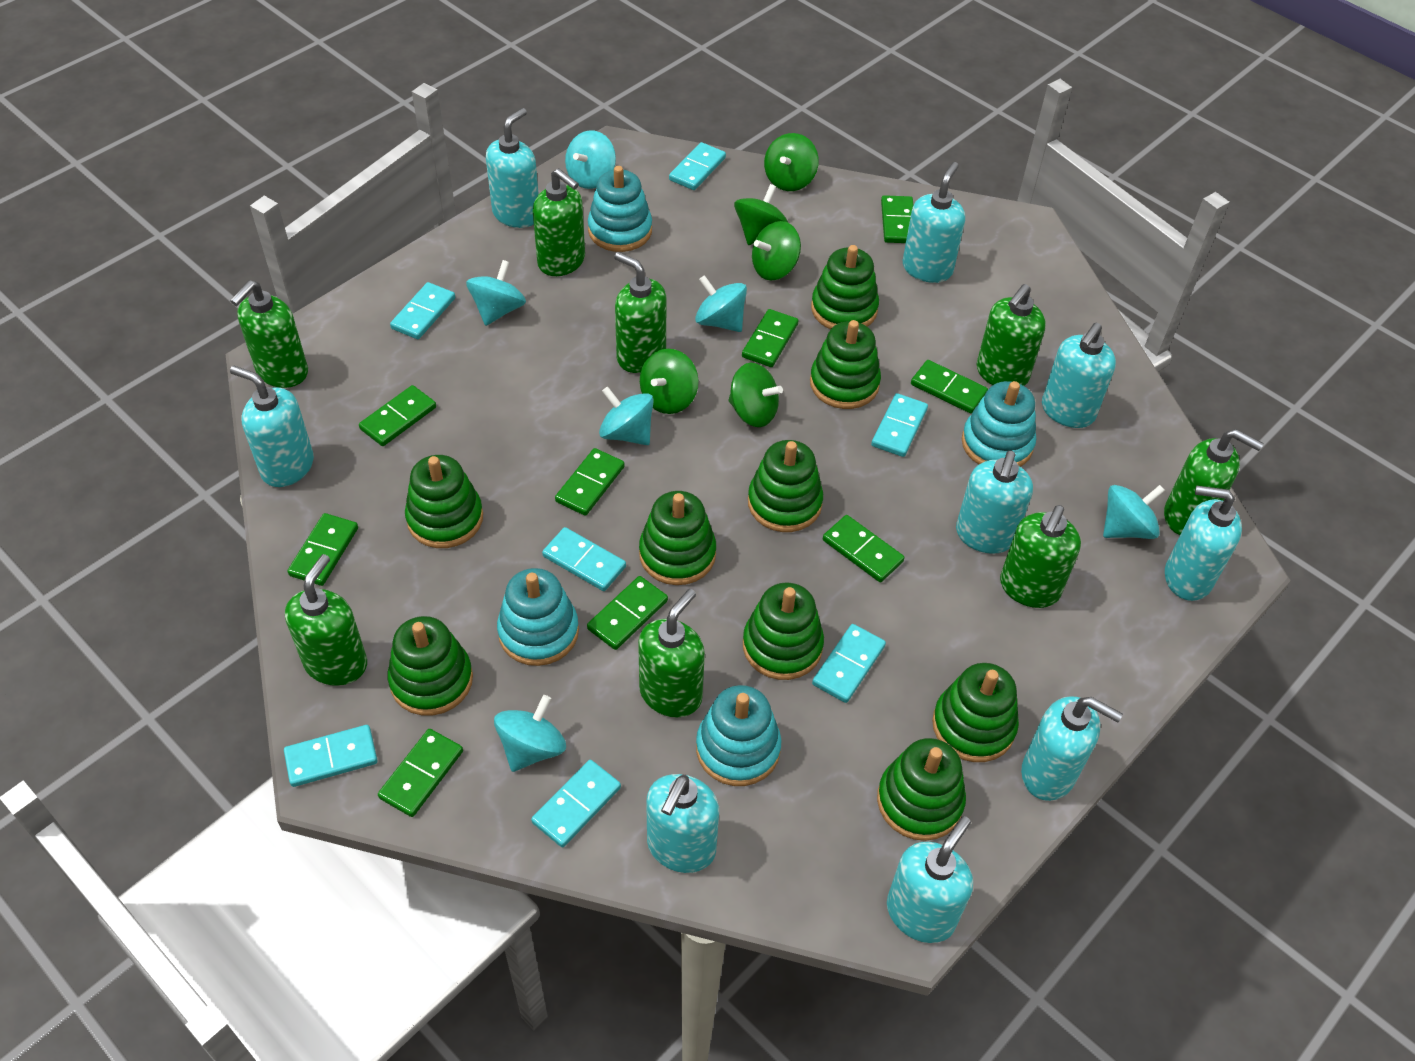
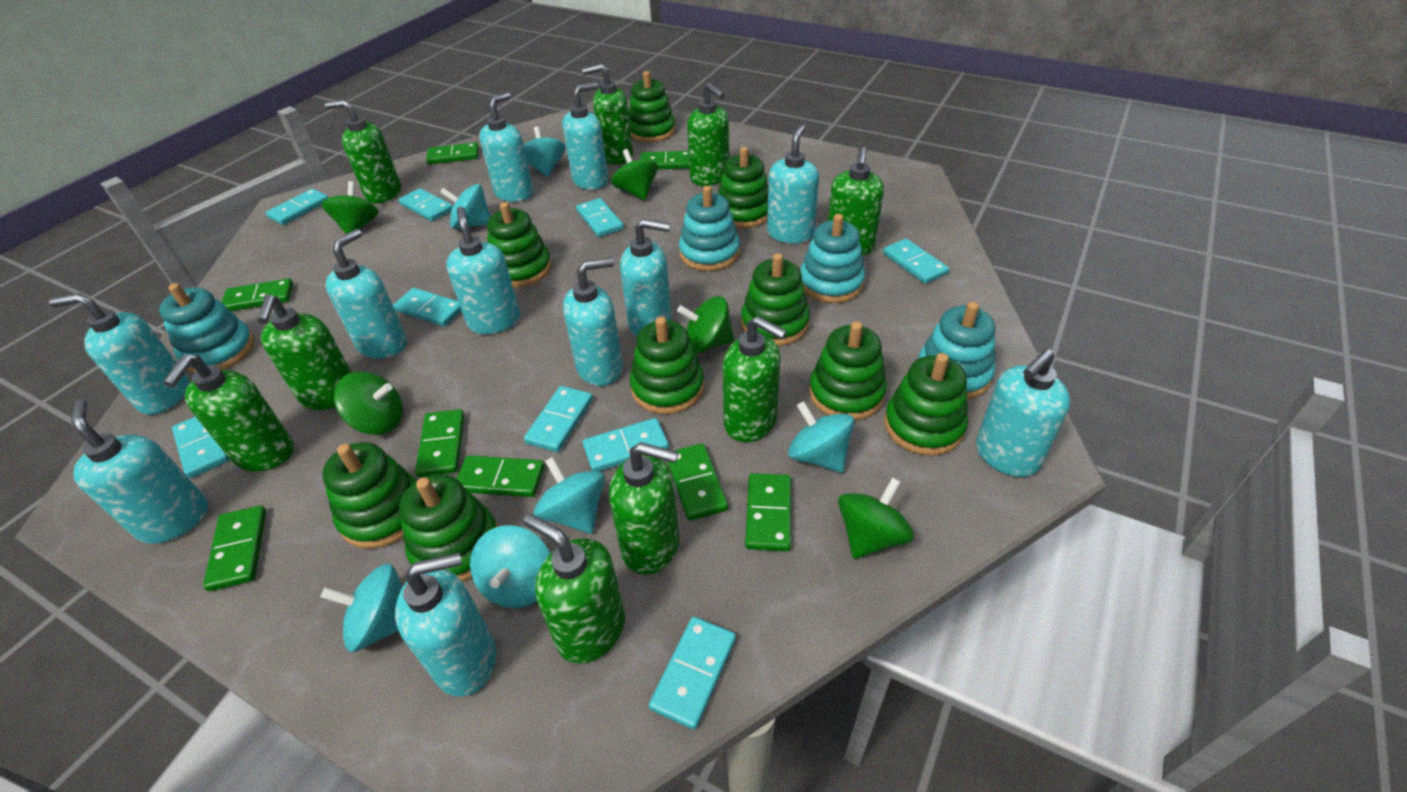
green domino: 9 -> 8
green soap dispenser: 8 -> 9
turquoise domino: 7 -> 9
turquoise soap dispenser: 9 -> 11

